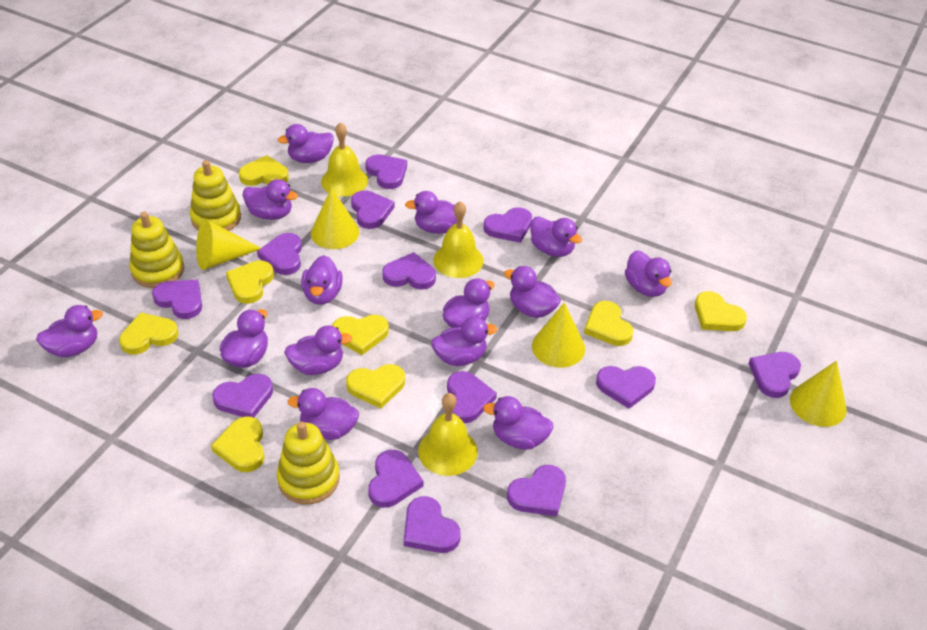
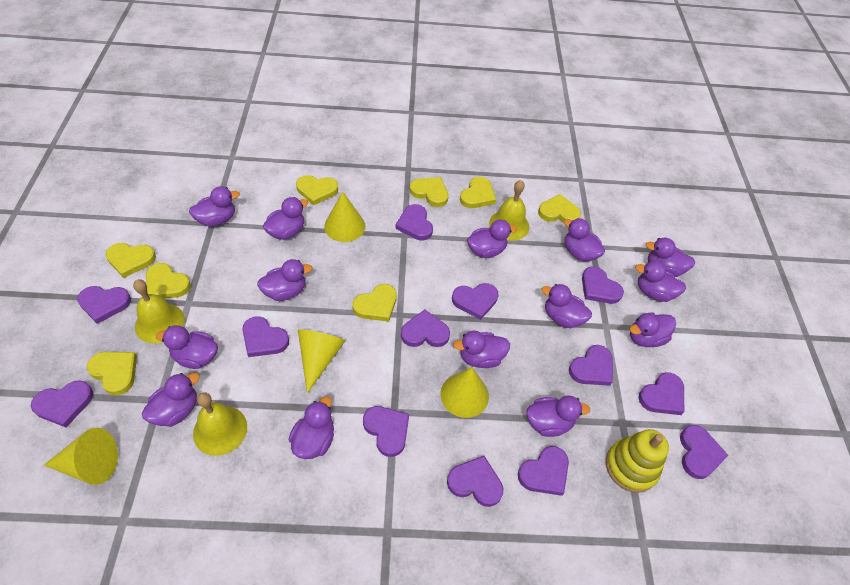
yellow stacking toy: 3 -> 1

